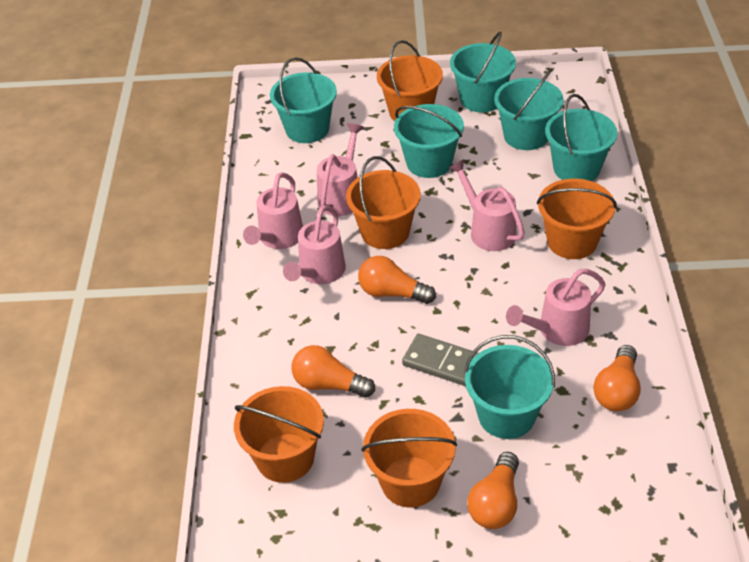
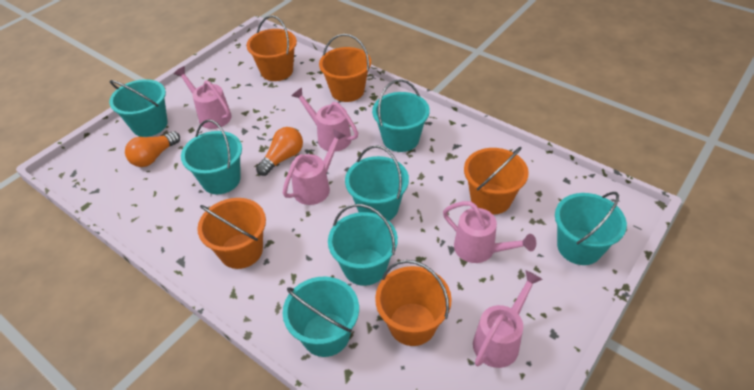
grey domino: 1 -> 0
orange light bulb: 4 -> 2
turquoise bucket: 6 -> 7

